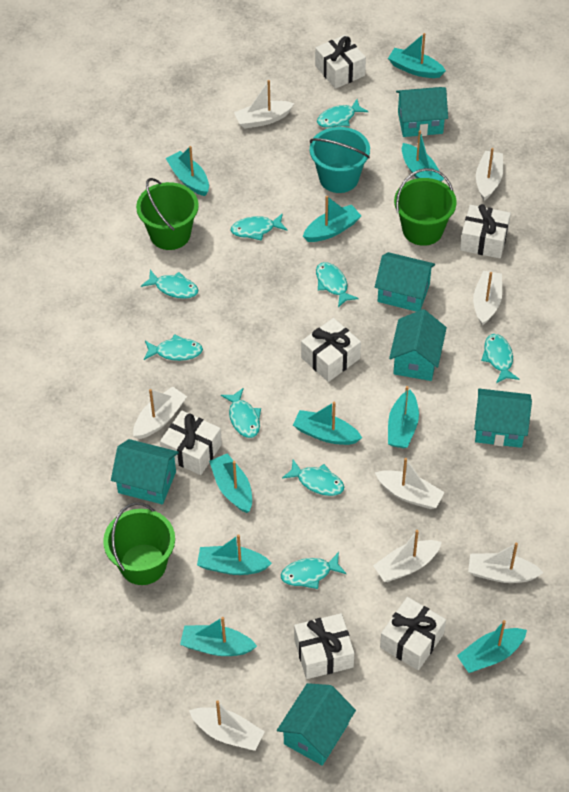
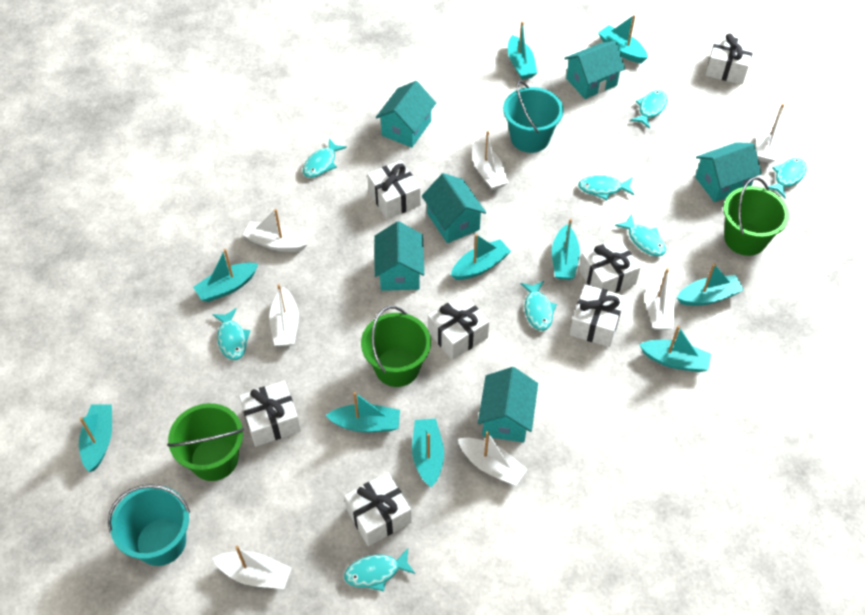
turquoise bucket: 1 -> 2
turquoise fish: 9 -> 8
white boat: 8 -> 7
white gift: 6 -> 7

